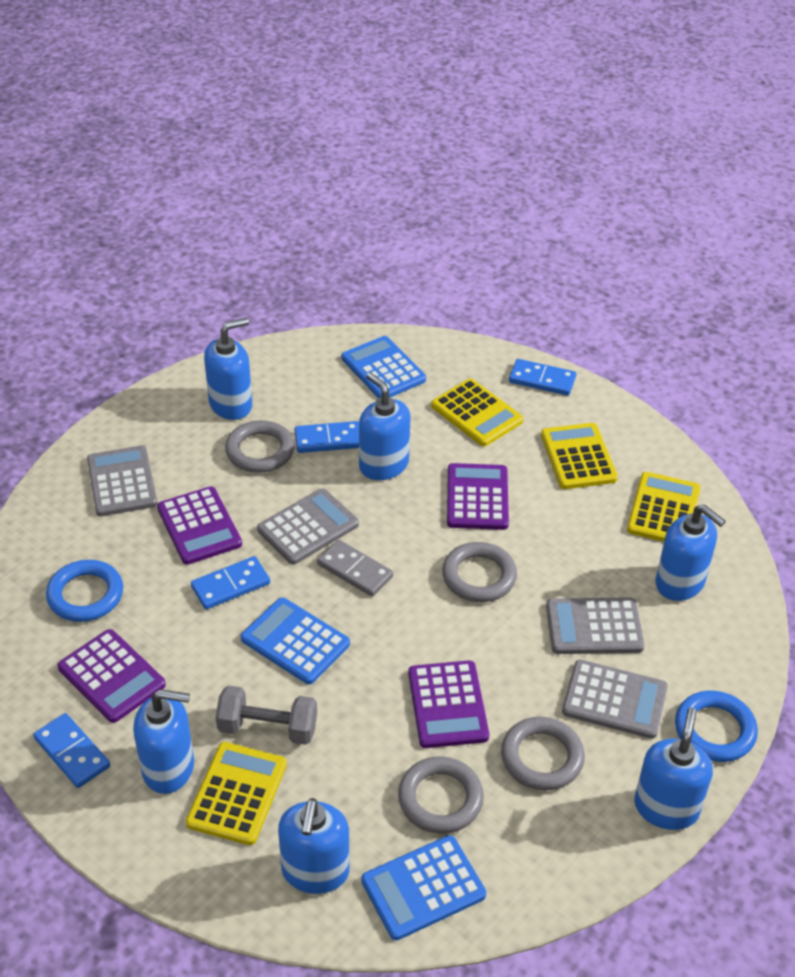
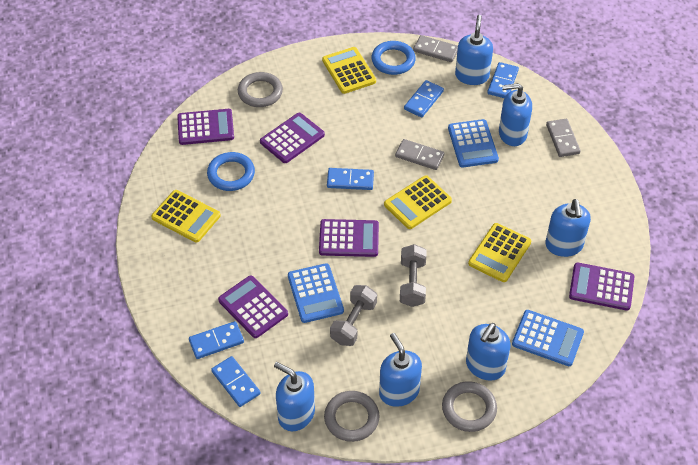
blue domino: 4 -> 5
grey calculator: 4 -> 0
grey domino: 1 -> 3
grey dumbbell: 1 -> 2
grey ring: 4 -> 3
purple calculator: 4 -> 5

